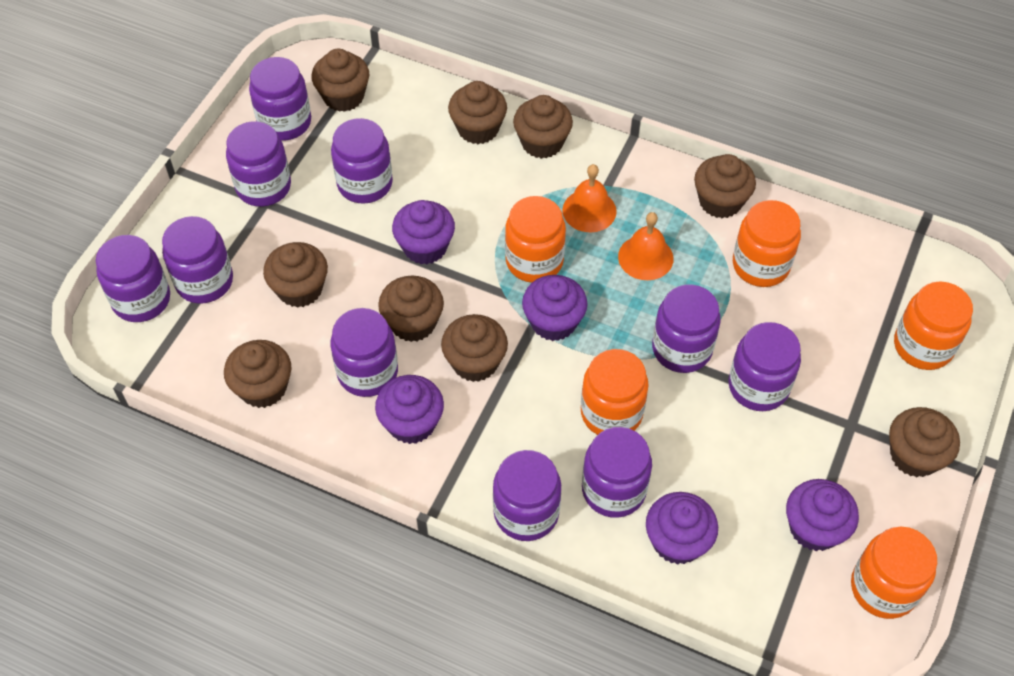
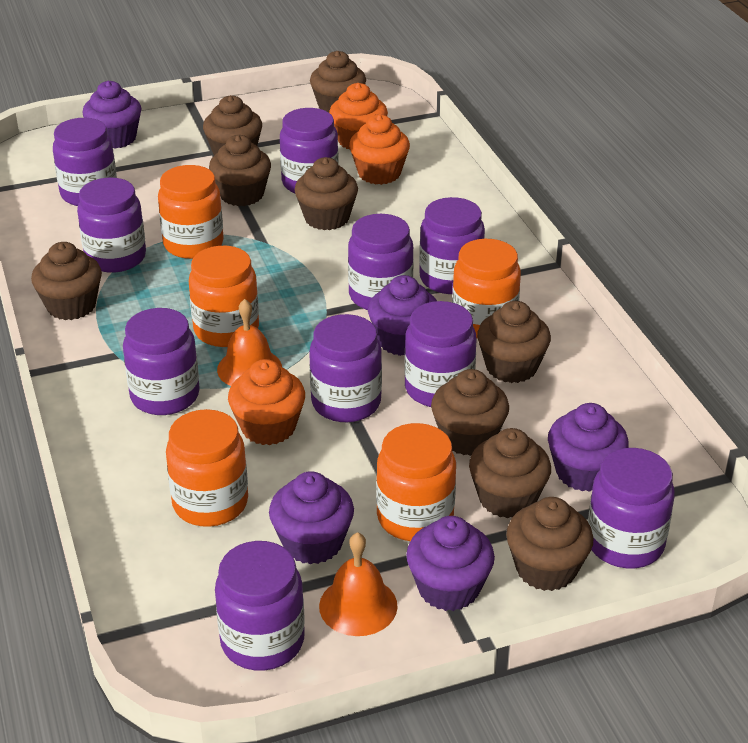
orange cupcake: 0 -> 3

